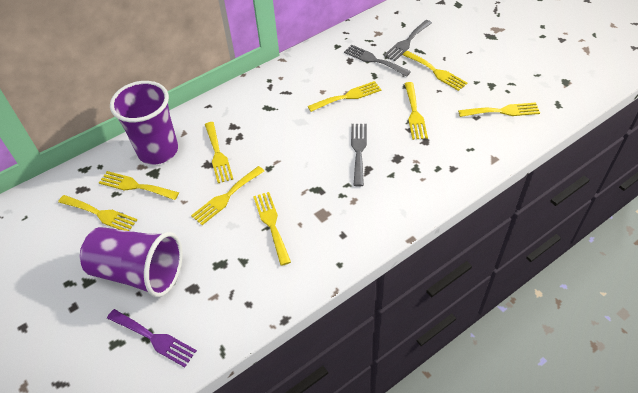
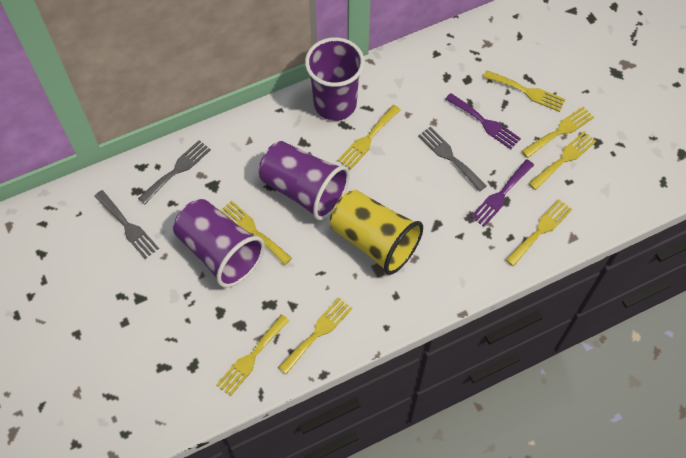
purple cup: 2 -> 3
purple fork: 1 -> 2
yellow cup: 0 -> 1
yellow fork: 9 -> 8

